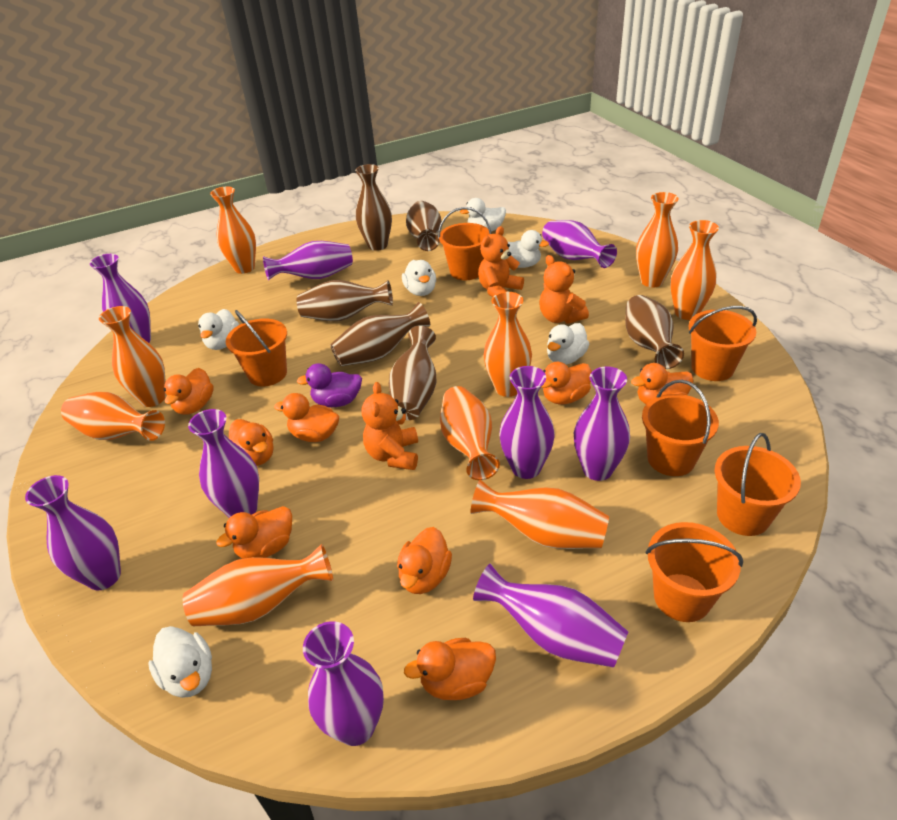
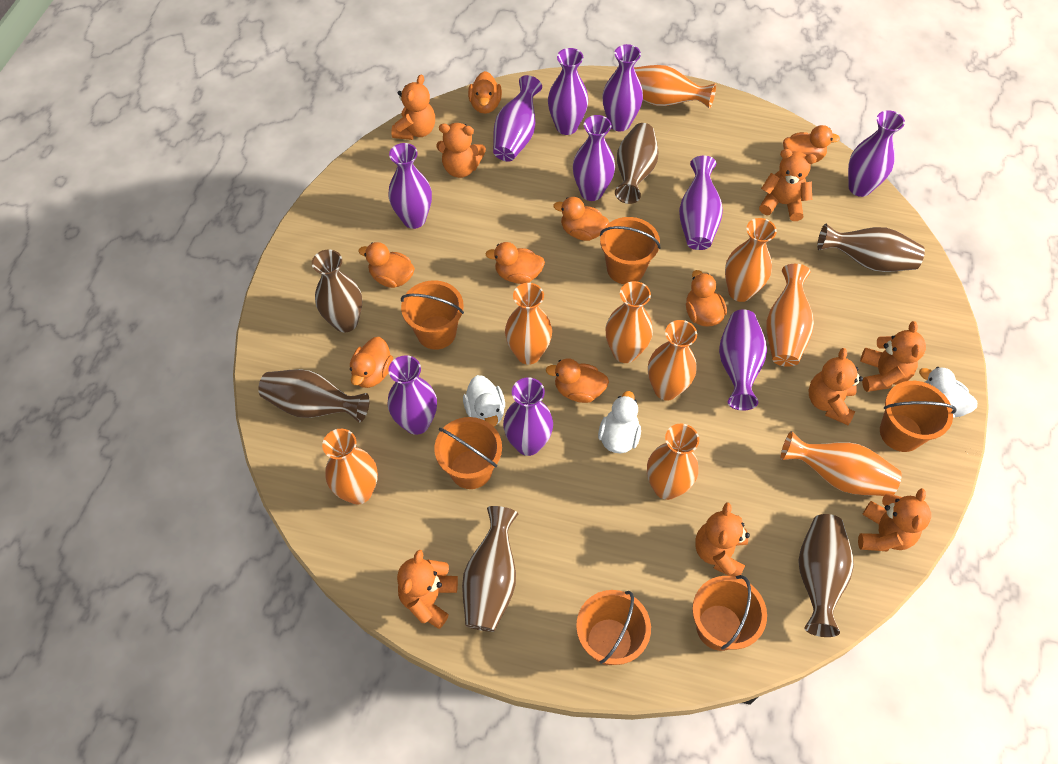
orange teddy bear: 3 -> 8
purple duck: 1 -> 0
purple vase: 9 -> 10
white duck: 6 -> 3

